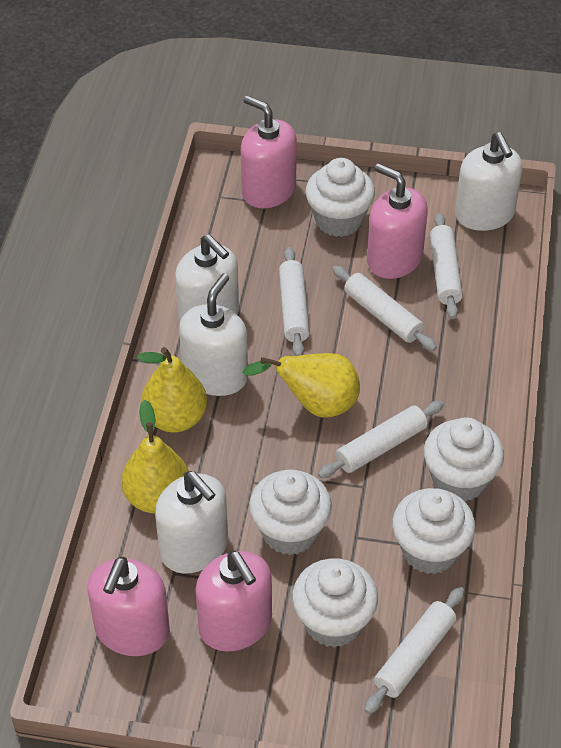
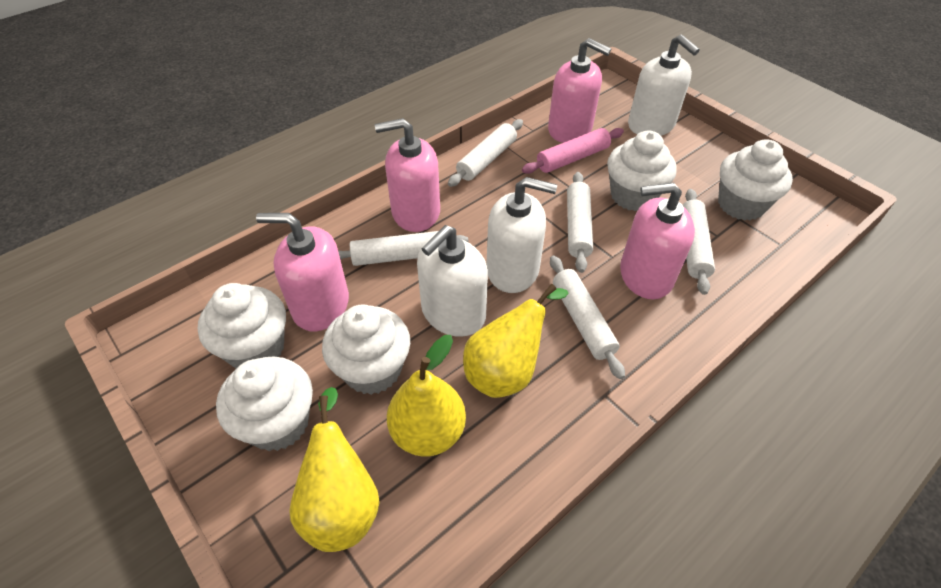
pink rolling pin: 0 -> 1
white soap dispenser: 4 -> 3

